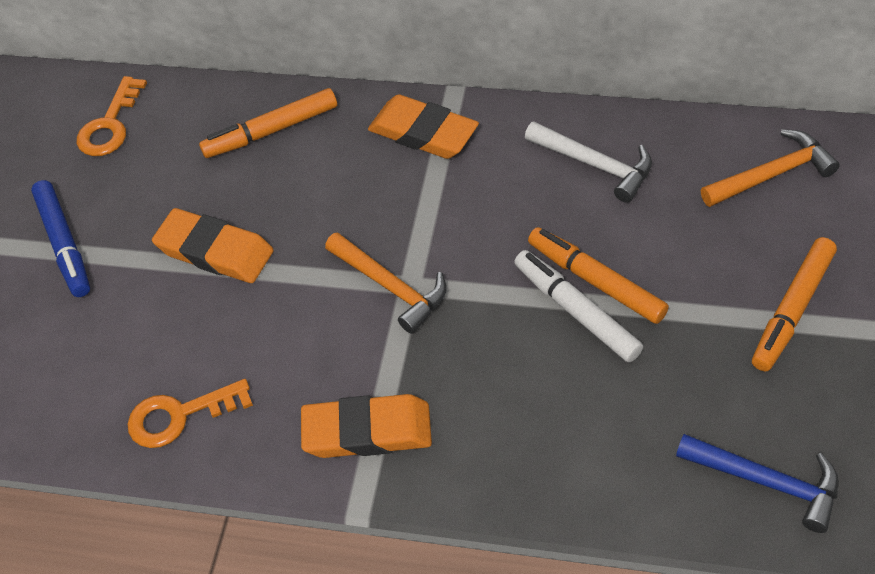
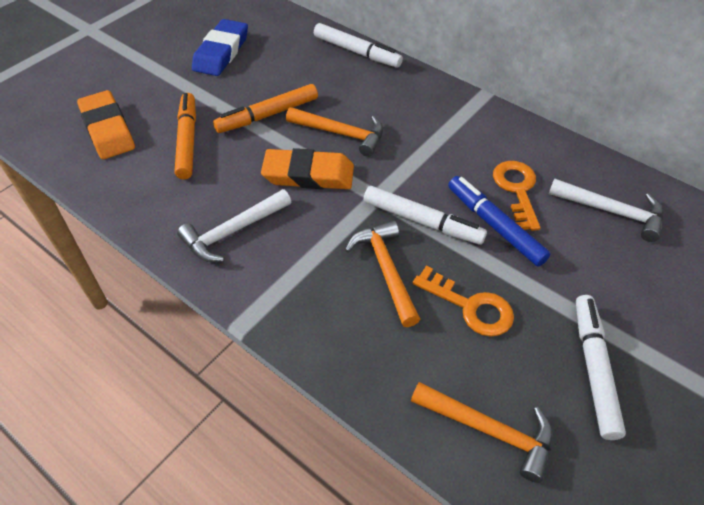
blue eraser: 0 -> 1
blue hammer: 1 -> 0
orange eraser: 3 -> 2
orange hammer: 2 -> 3
orange marker: 3 -> 2
white hammer: 1 -> 2
white marker: 1 -> 3

